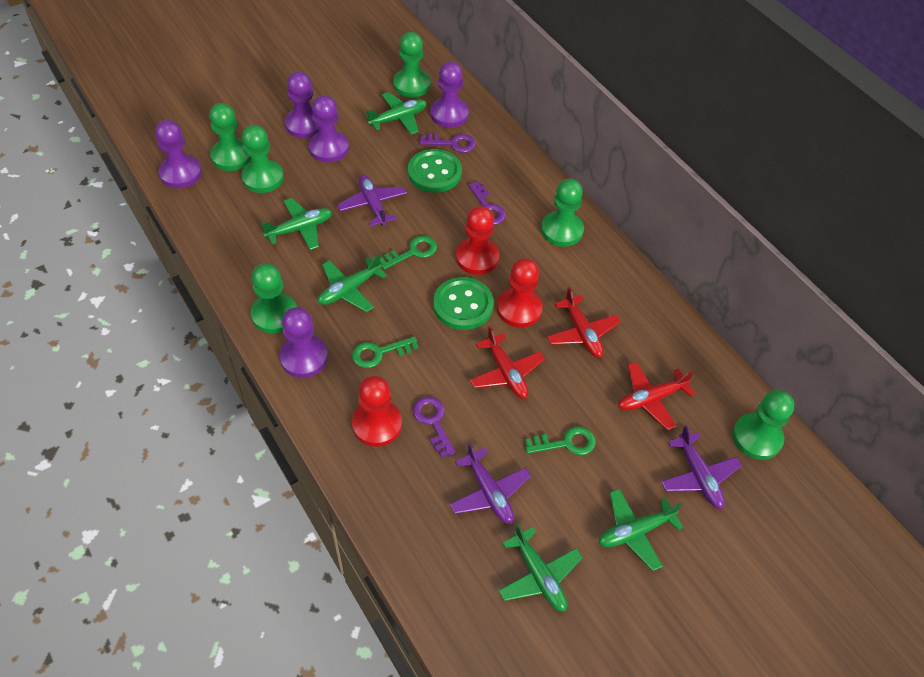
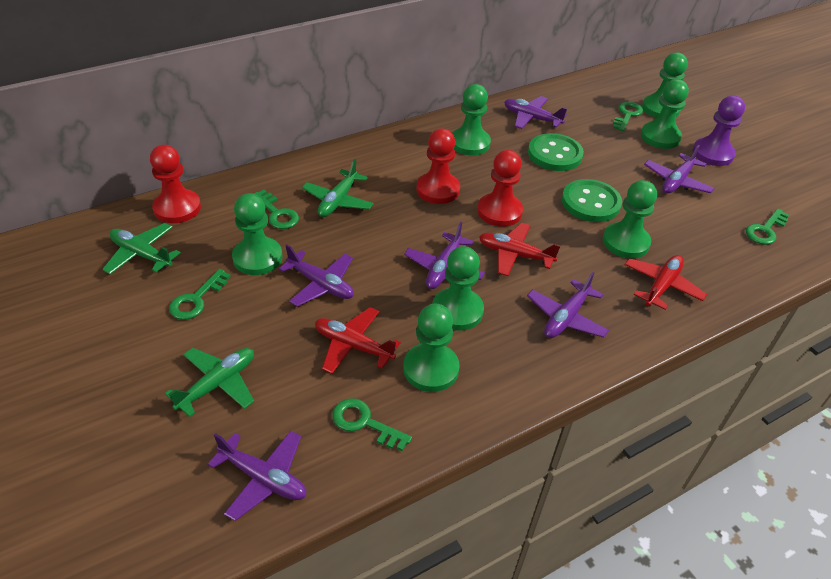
green key: 3 -> 5
green pawn: 6 -> 7
green plane: 5 -> 3
purple key: 3 -> 0
purple pawn: 5 -> 1
purple plane: 3 -> 6

